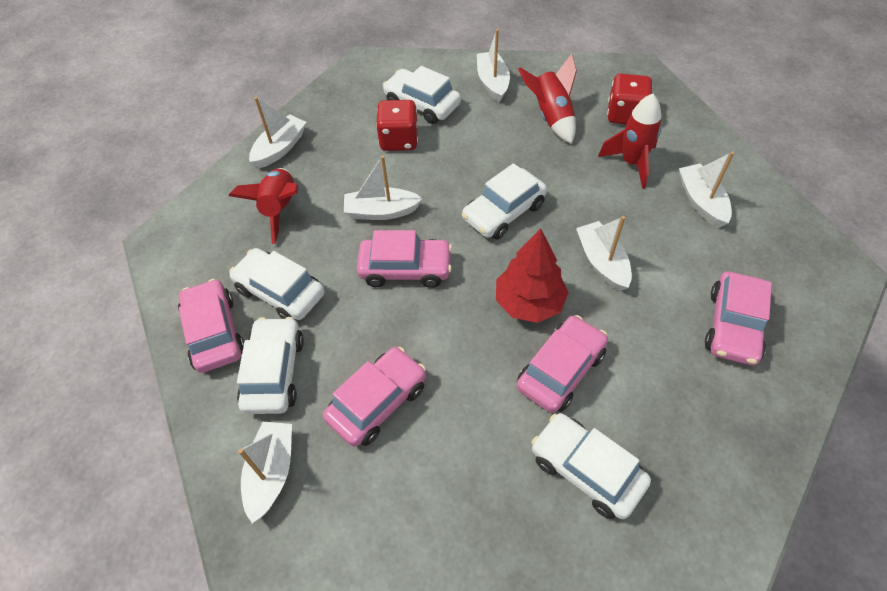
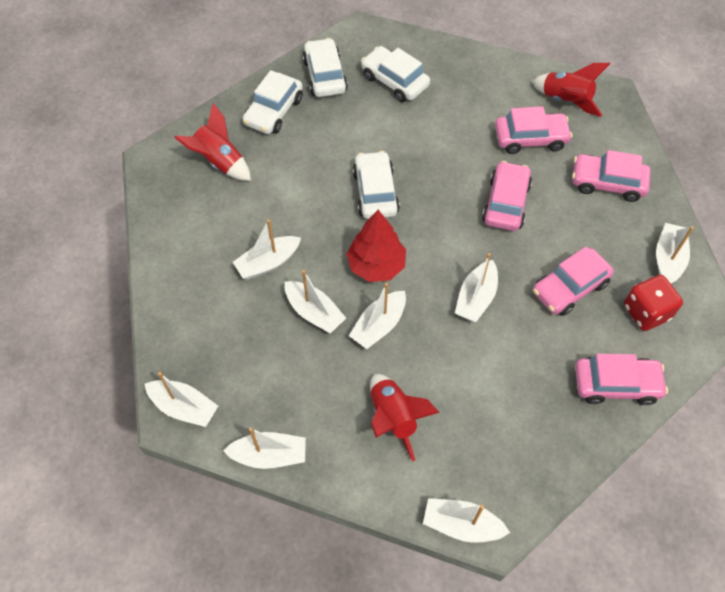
red dice: 2 -> 1
white boat: 6 -> 8
white car: 5 -> 4

